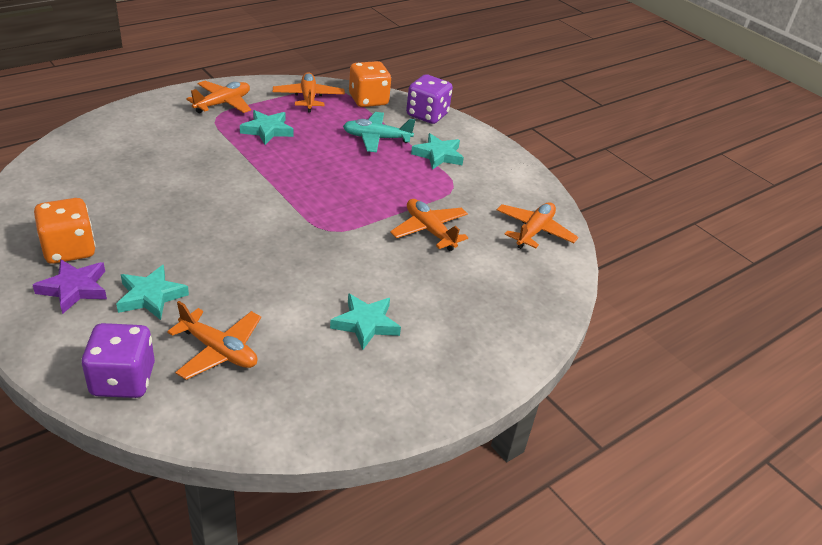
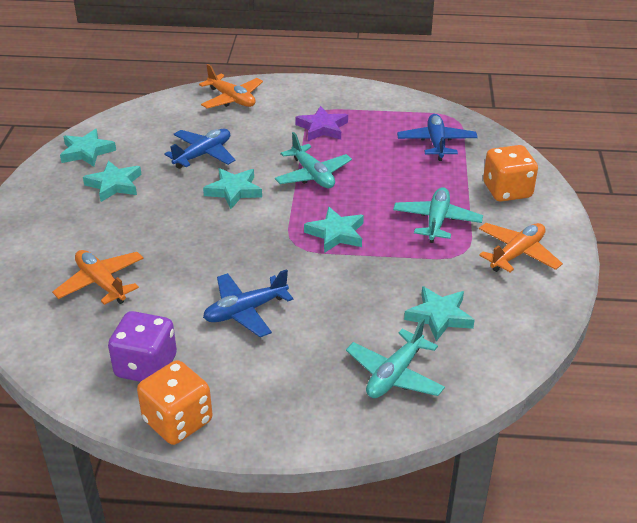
blue plane: 0 -> 3
orange plane: 5 -> 3
purple dice: 2 -> 1
turquoise plane: 1 -> 3
turquoise star: 4 -> 5

